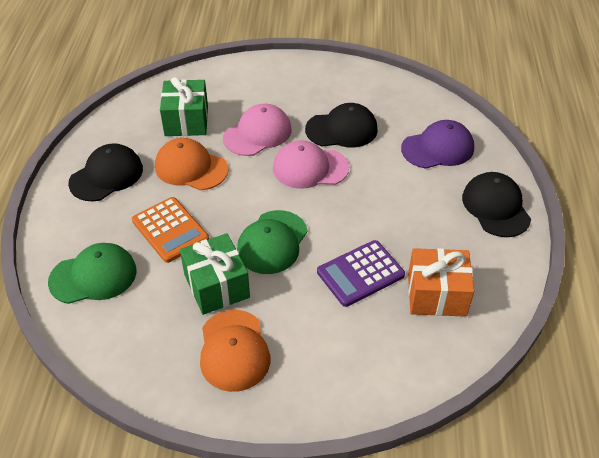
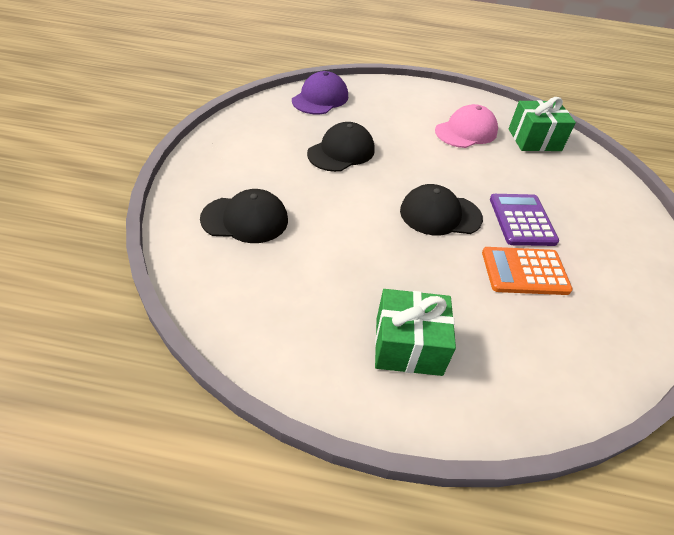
green cap: 2 -> 0
orange cap: 2 -> 0
orange gift: 1 -> 0
pink cap: 2 -> 1

